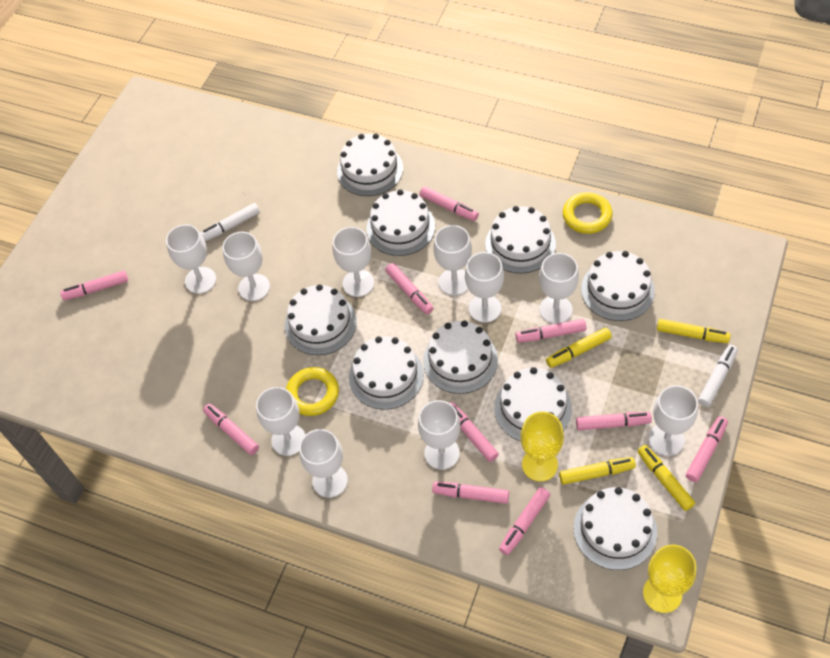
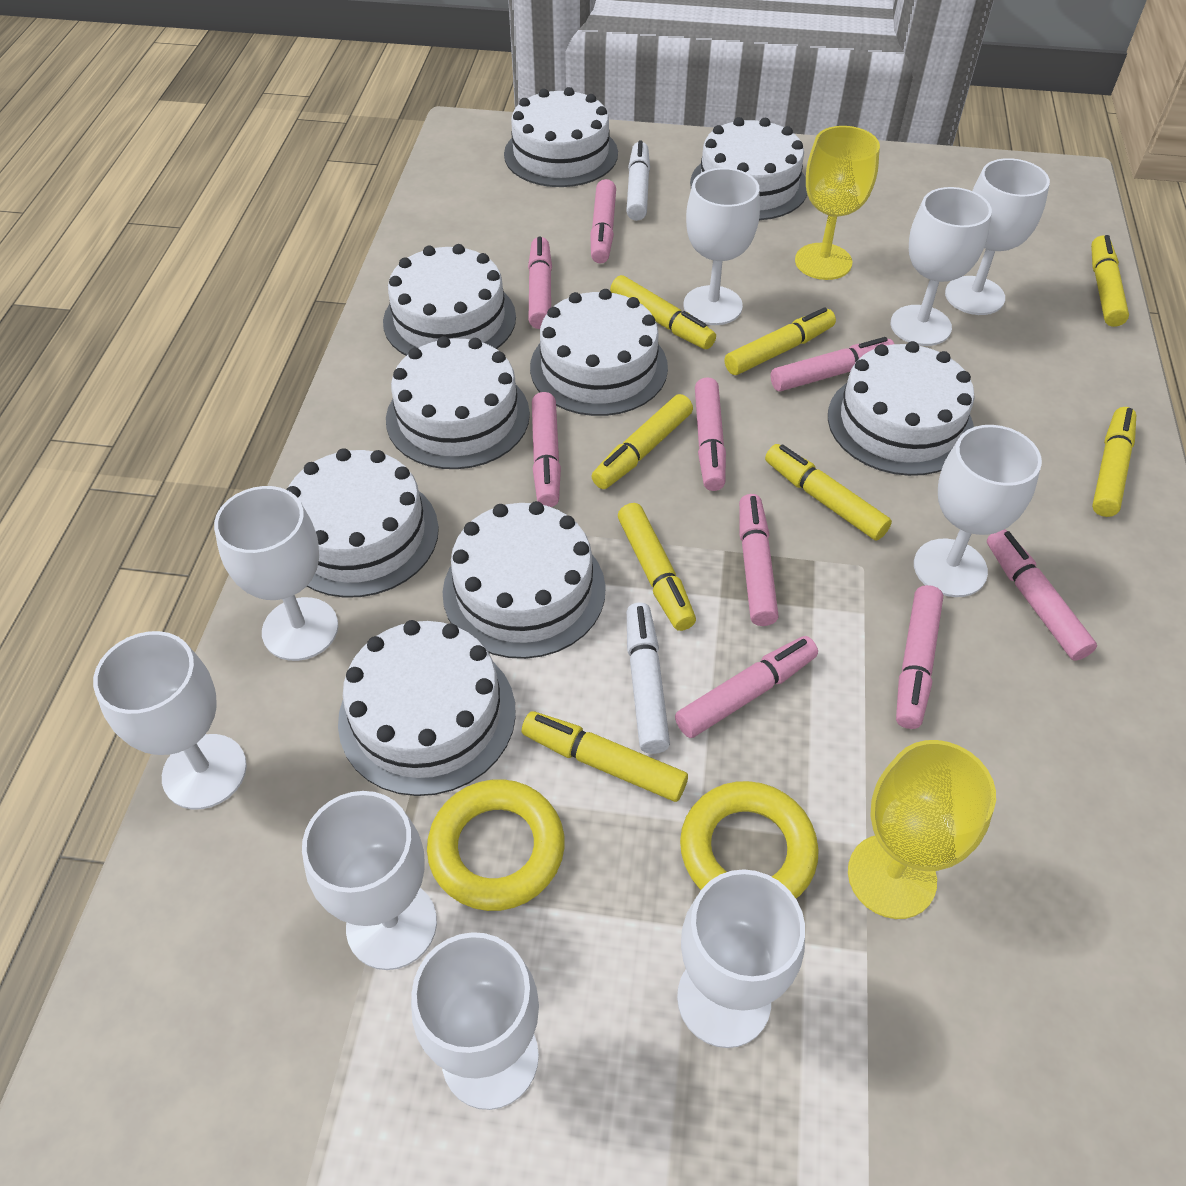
pink marker: 10 -> 9
white goblet: 10 -> 9
yellow marker: 4 -> 8

